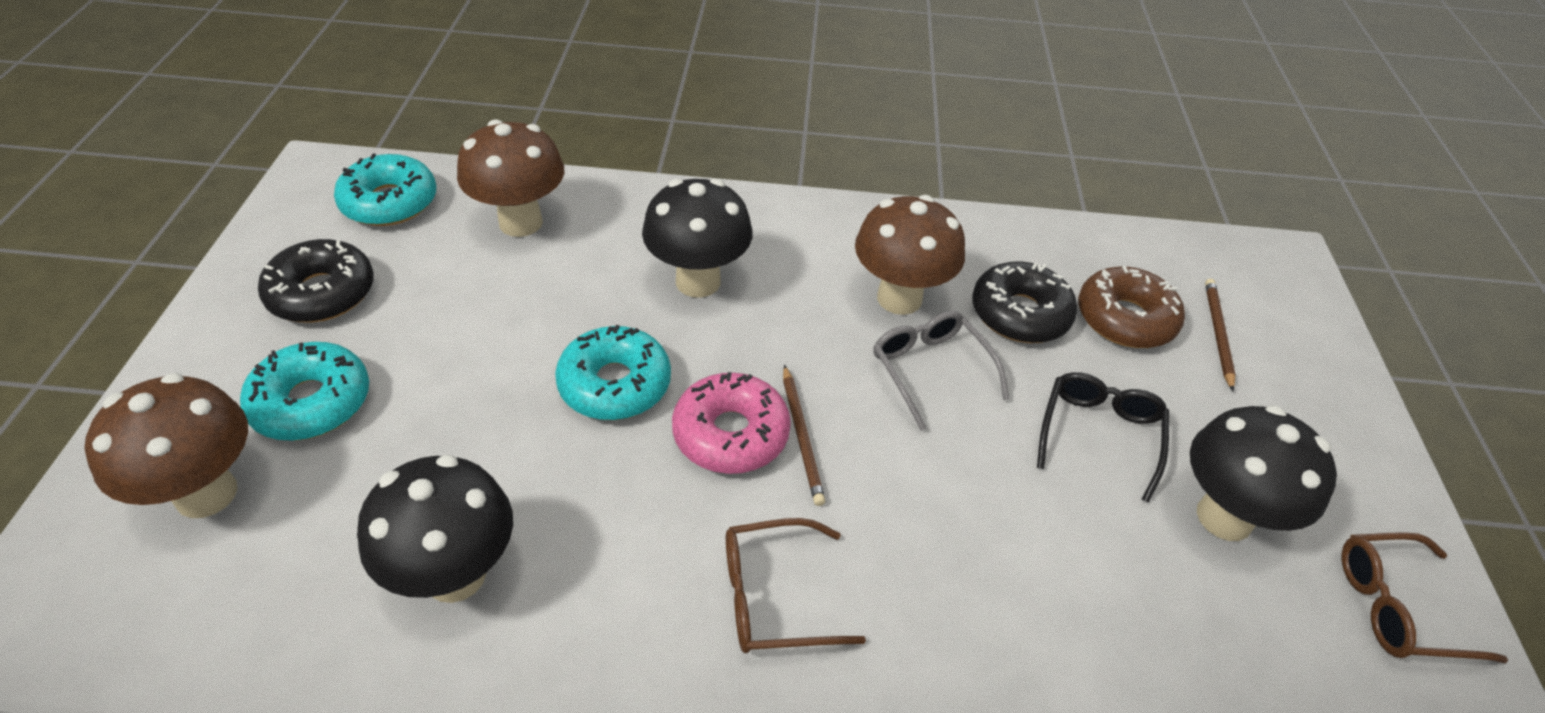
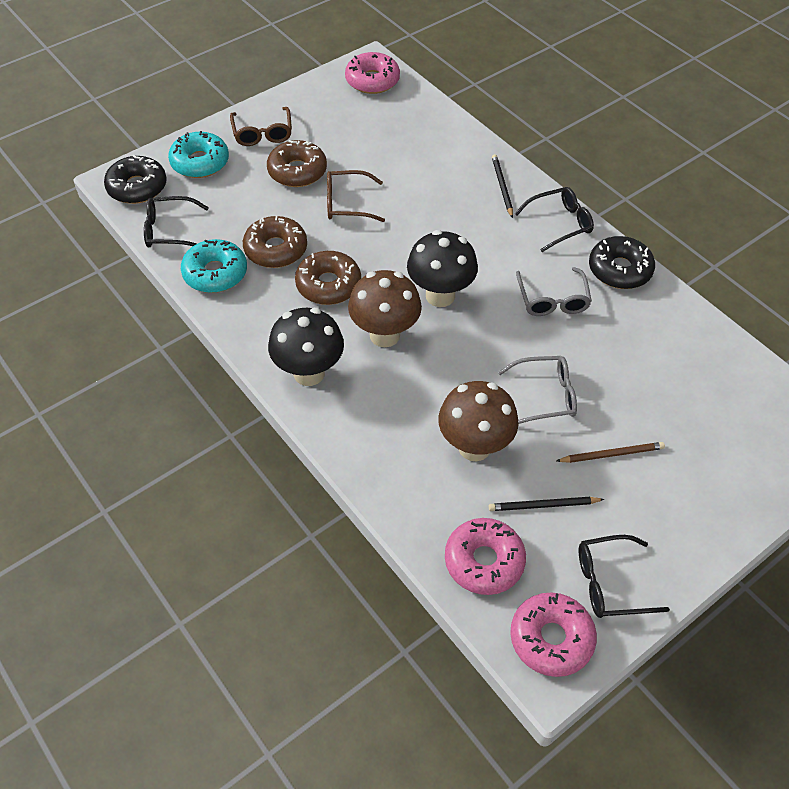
black glasses: 1 -> 3
black mushroom: 3 -> 2
black pencil: 0 -> 2
brown donut: 1 -> 3
brown mushroom: 3 -> 2
brown pencil: 2 -> 1
grey glasses: 1 -> 2
pink donut: 1 -> 3
turquoise donut: 3 -> 2

